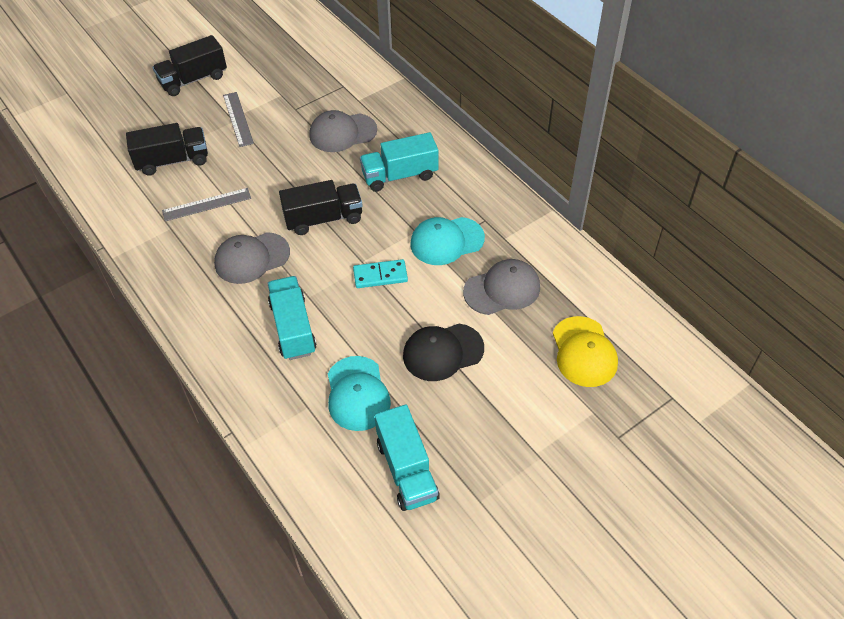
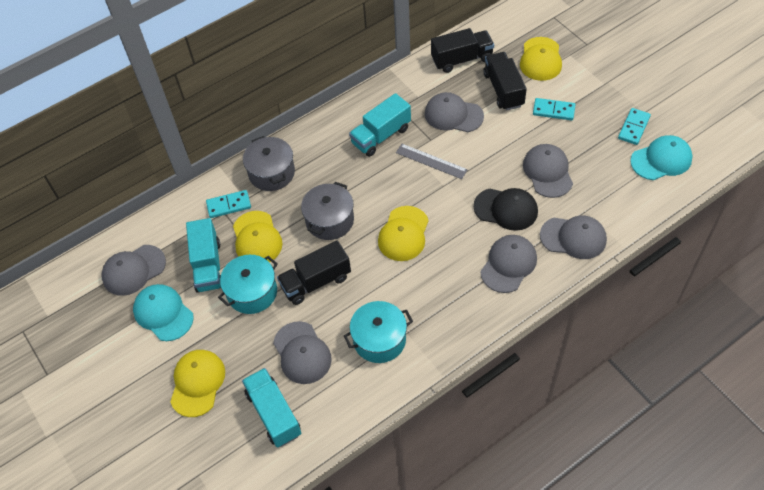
grey cap: 3 -> 6
grey pot: 0 -> 2
grey ruler: 2 -> 1
turquoise domino: 1 -> 3
turquoise pot: 0 -> 2
yellow cap: 1 -> 4

